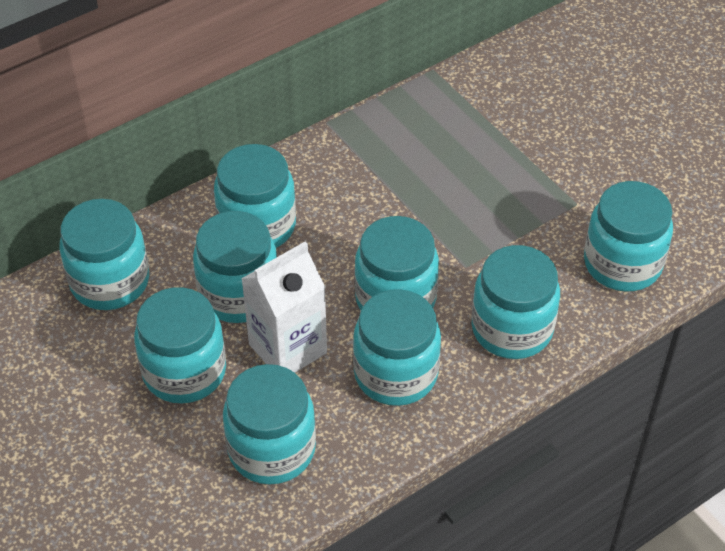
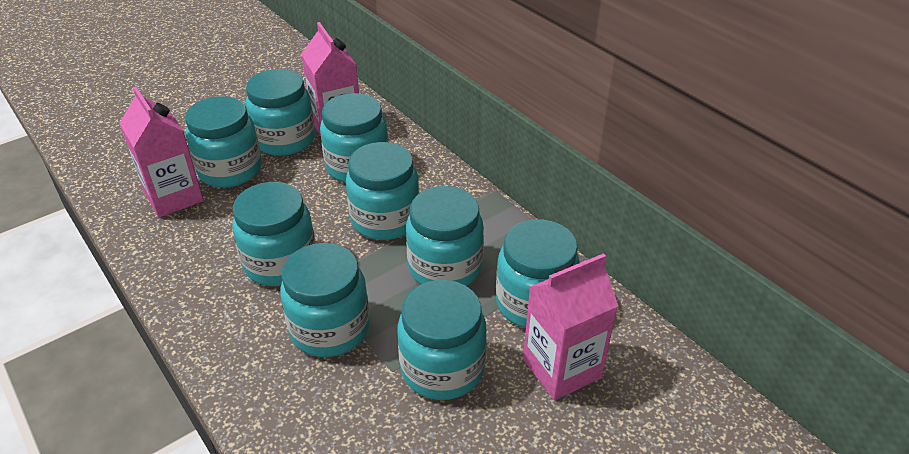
pink carton: 0 -> 3
white carton: 1 -> 0

